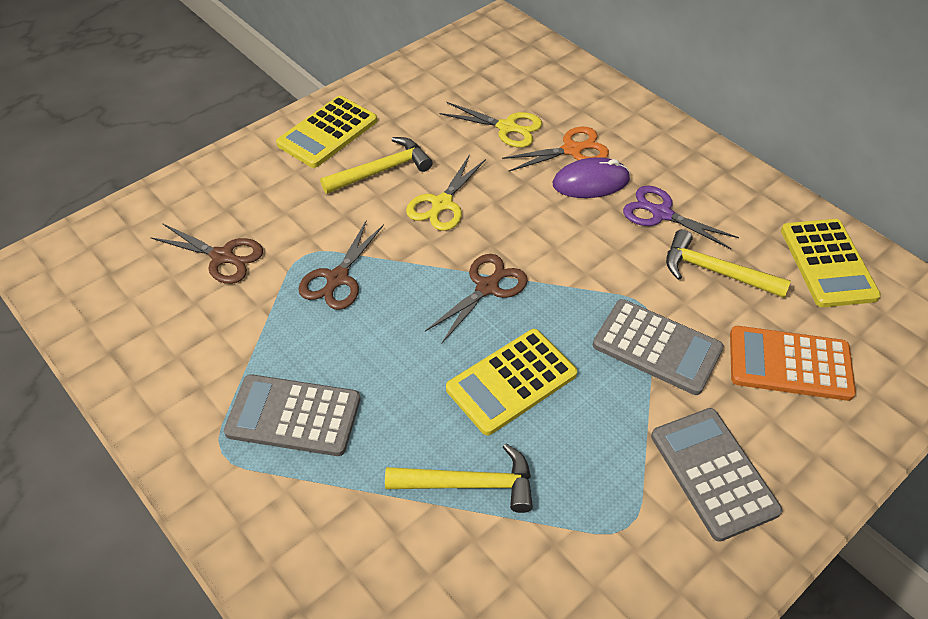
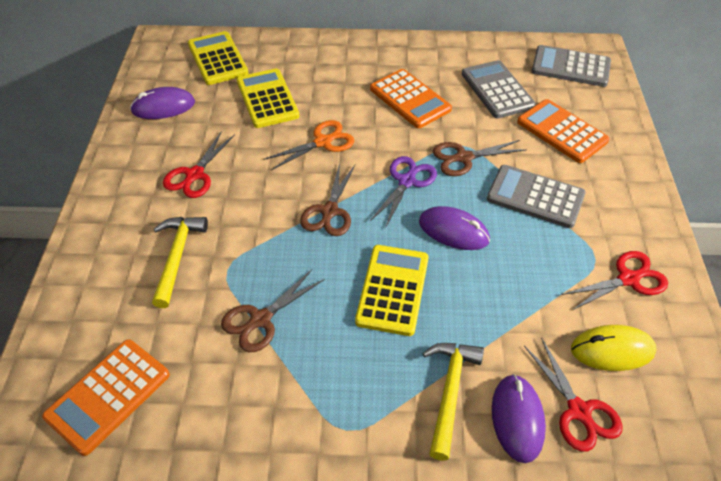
orange calculator: 1 -> 3
purple mouse: 1 -> 3
red scissors: 0 -> 3
yellow hammer: 3 -> 2
yellow mouse: 0 -> 1
yellow scissors: 2 -> 0

